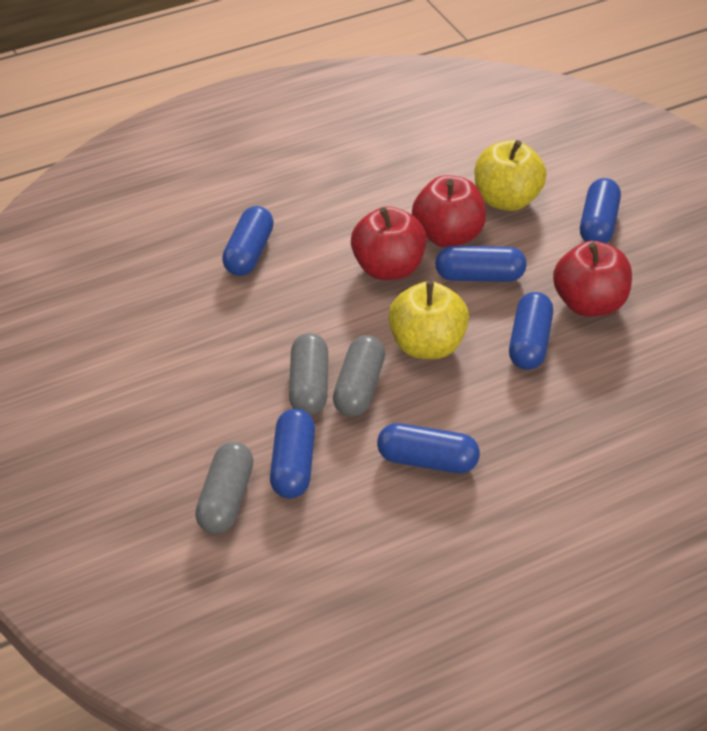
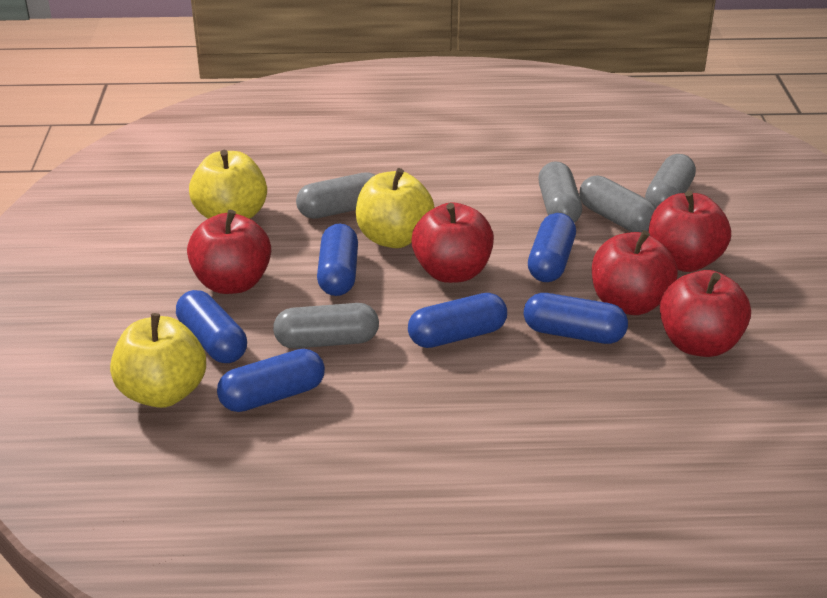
grey capsule: 3 -> 5
red apple: 3 -> 5
yellow apple: 2 -> 3

